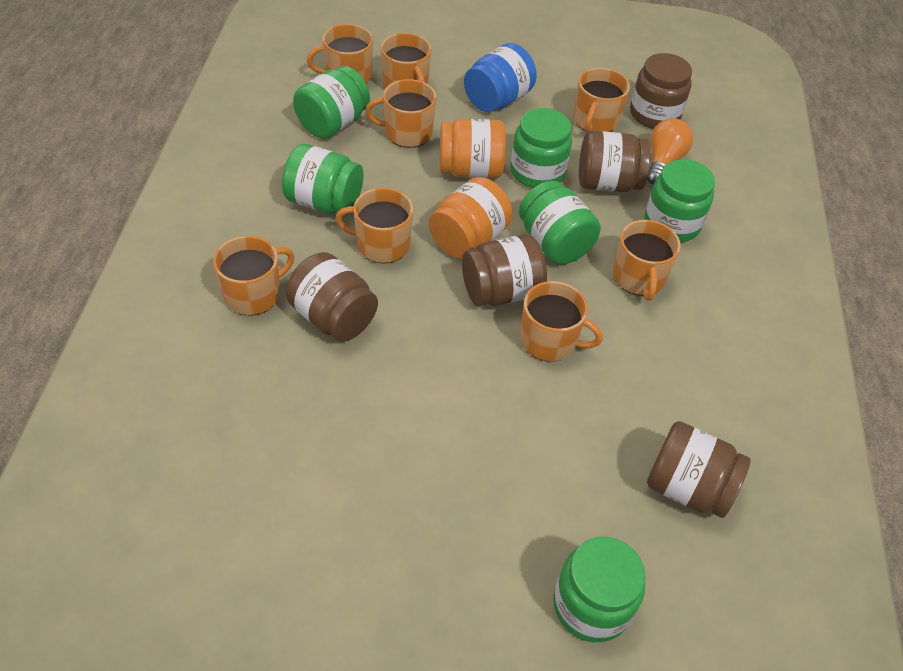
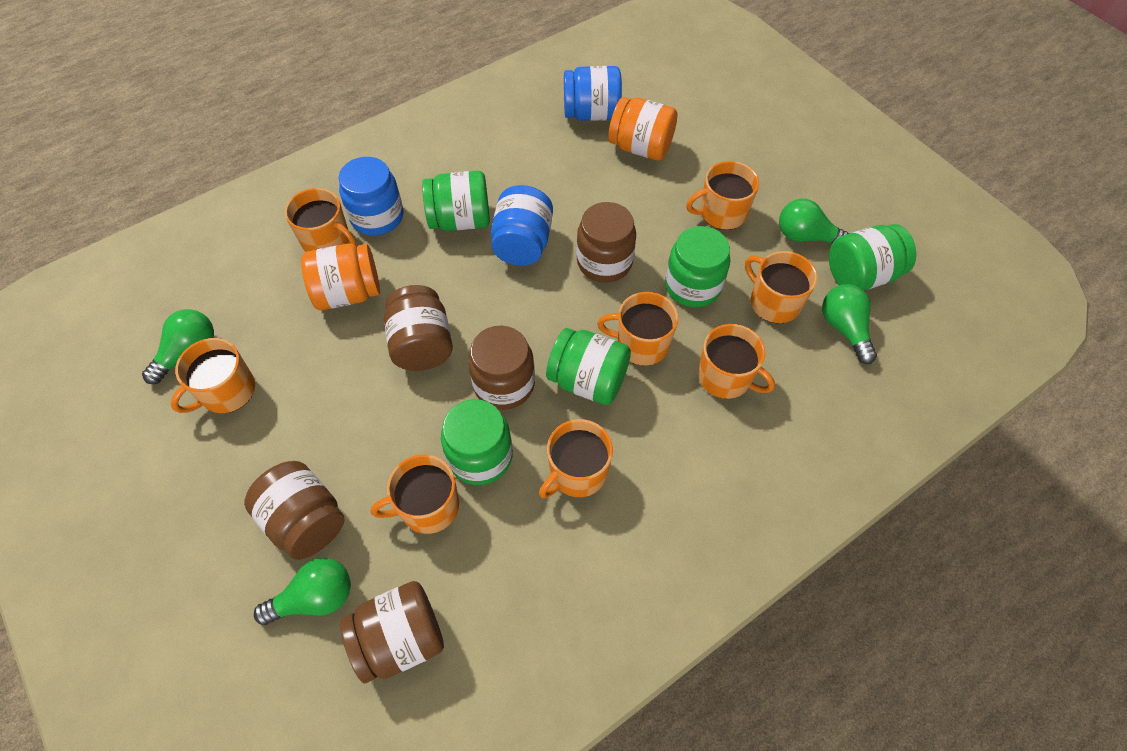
blue jar: 1 -> 3
green jar: 6 -> 5
green light bulb: 0 -> 4
orange light bulb: 1 -> 0

